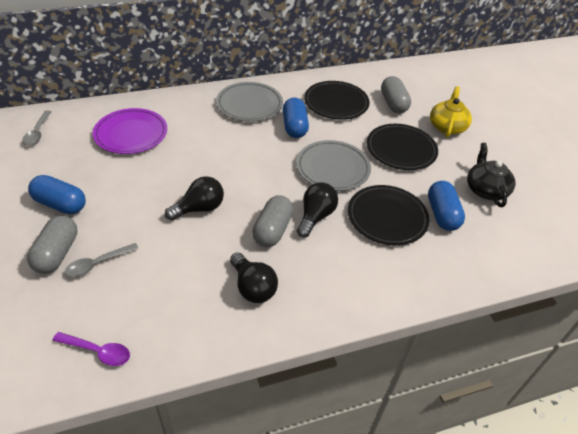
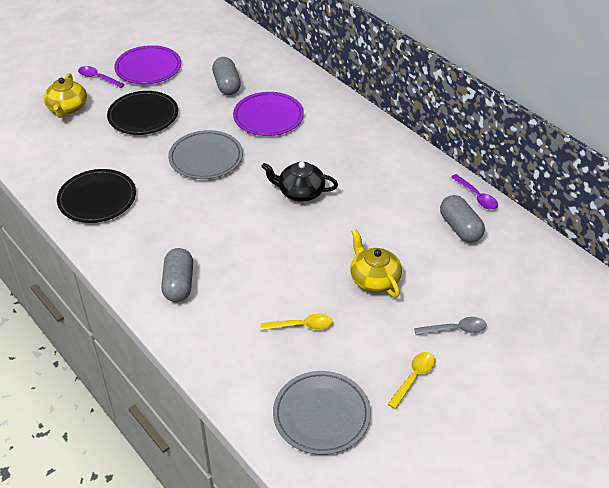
black light bulb: 3 -> 0
black plate: 3 -> 2
blue capsule: 3 -> 0
grey spoon: 2 -> 1
purple plate: 1 -> 2
purple spoon: 1 -> 2
yellow spoon: 0 -> 2
yellow teapot: 1 -> 2

